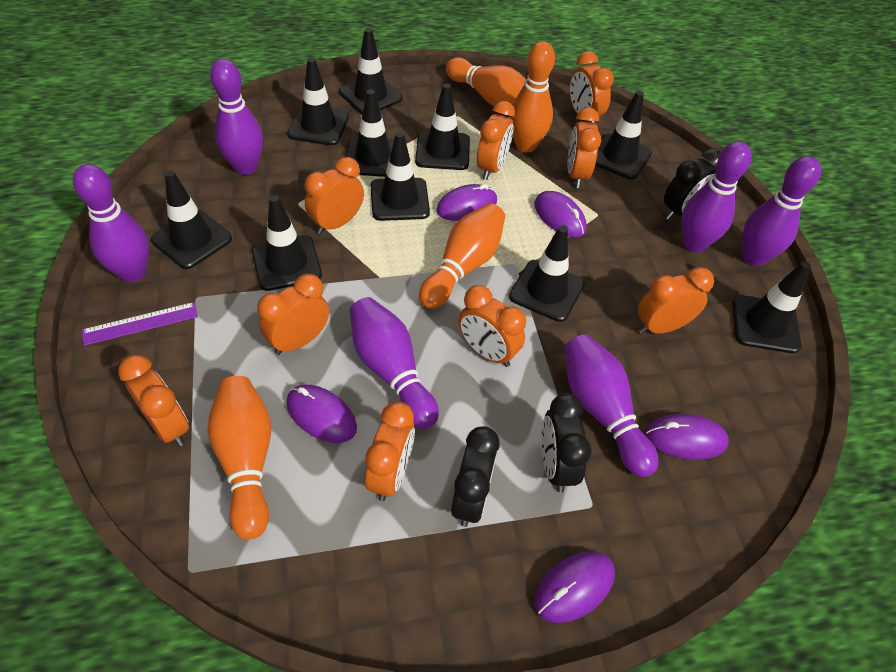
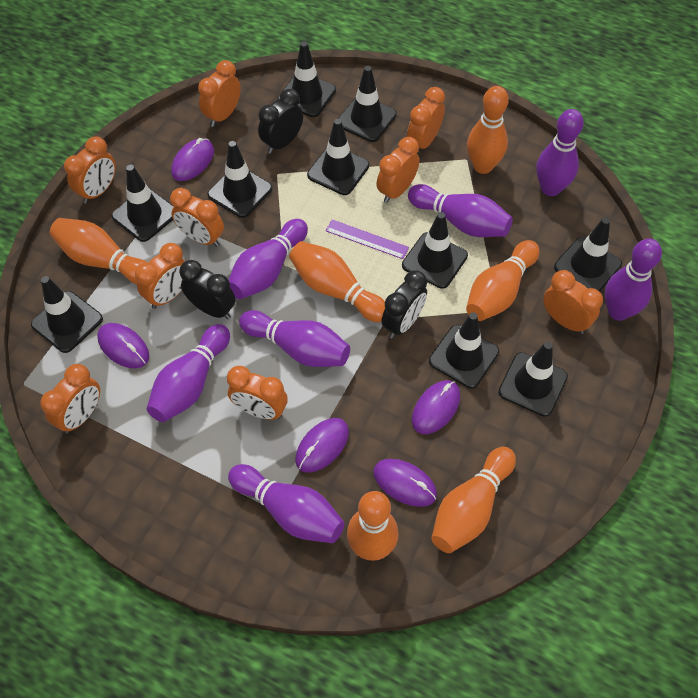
orange bowling pin: 4 -> 6
purple bowling pin: 6 -> 7

